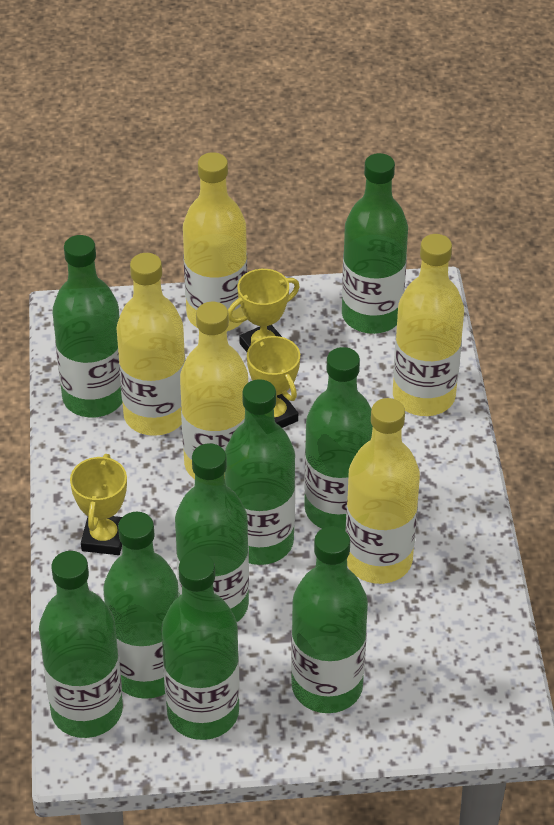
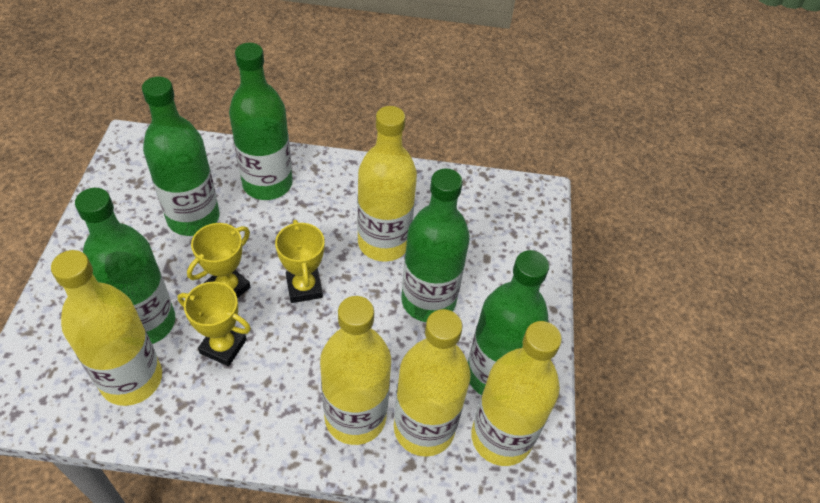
green bottle: 9 -> 5

